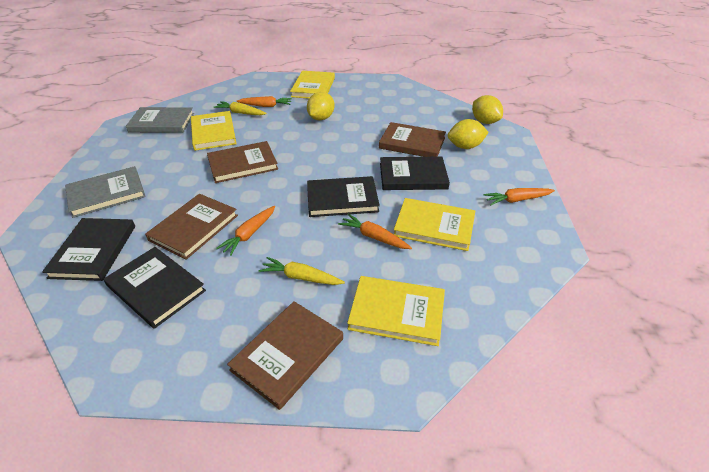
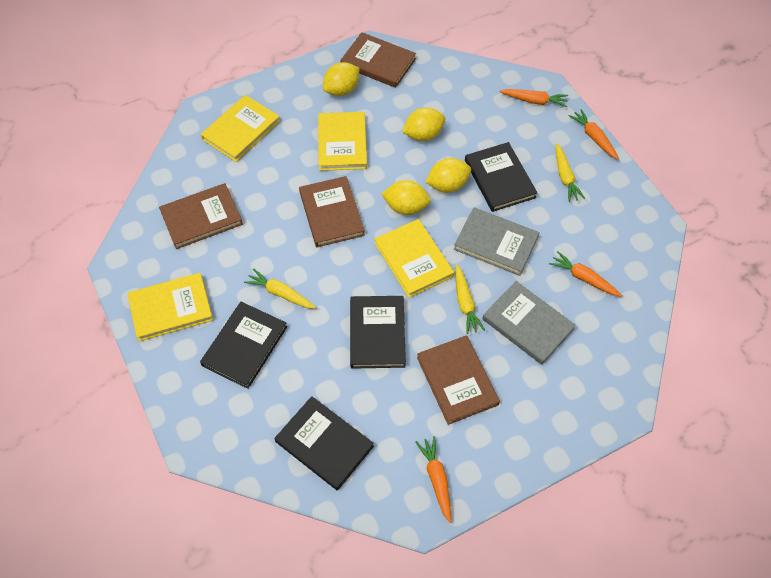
yellow carrot: 2 -> 3
yellow lemon: 3 -> 4

